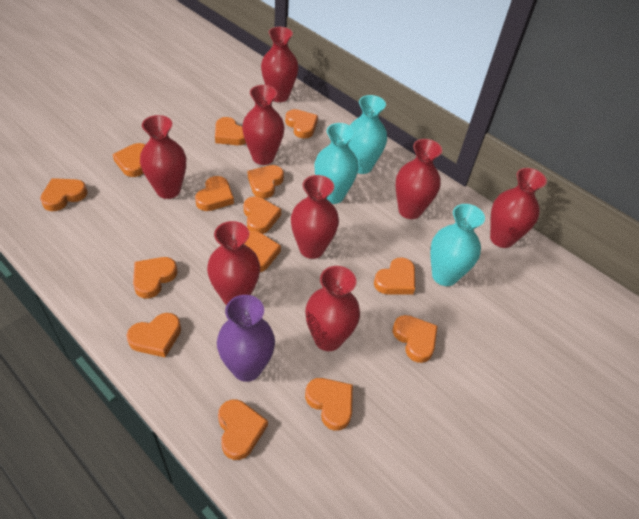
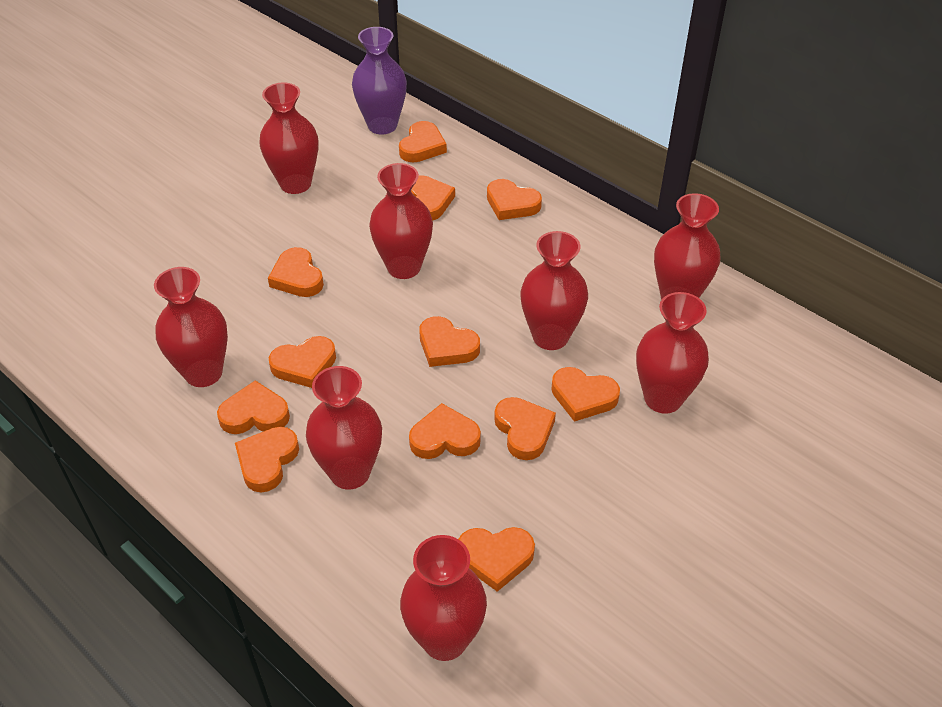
orange heart: 14 -> 12
turquoise vase: 3 -> 0

